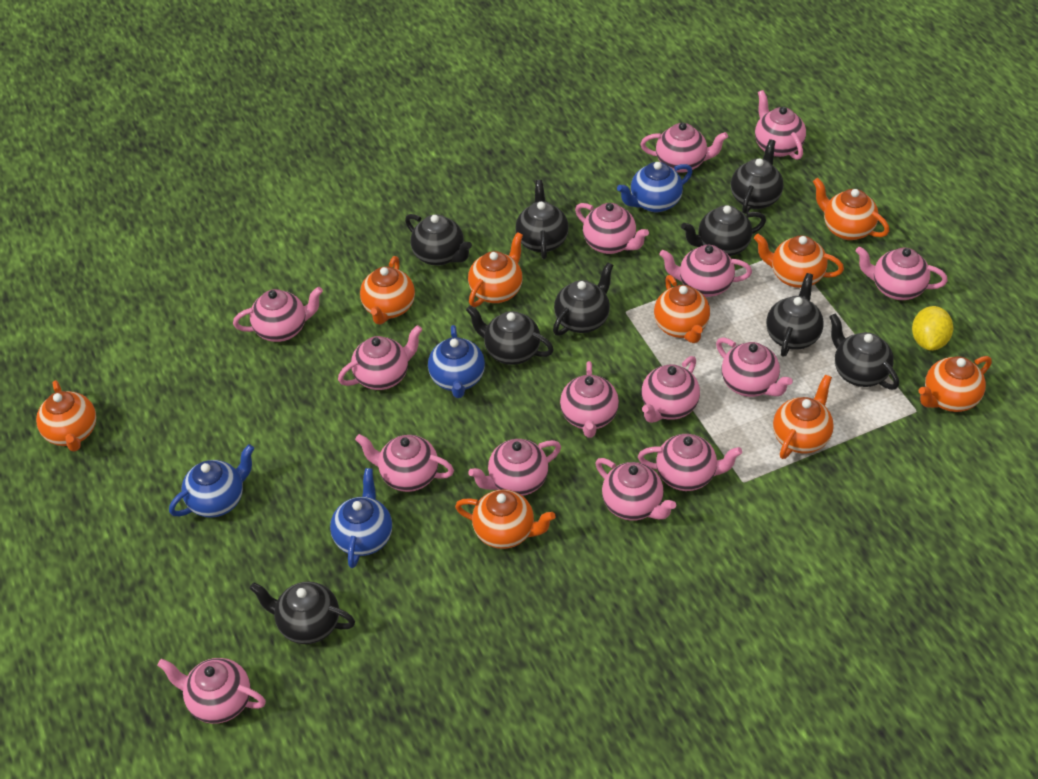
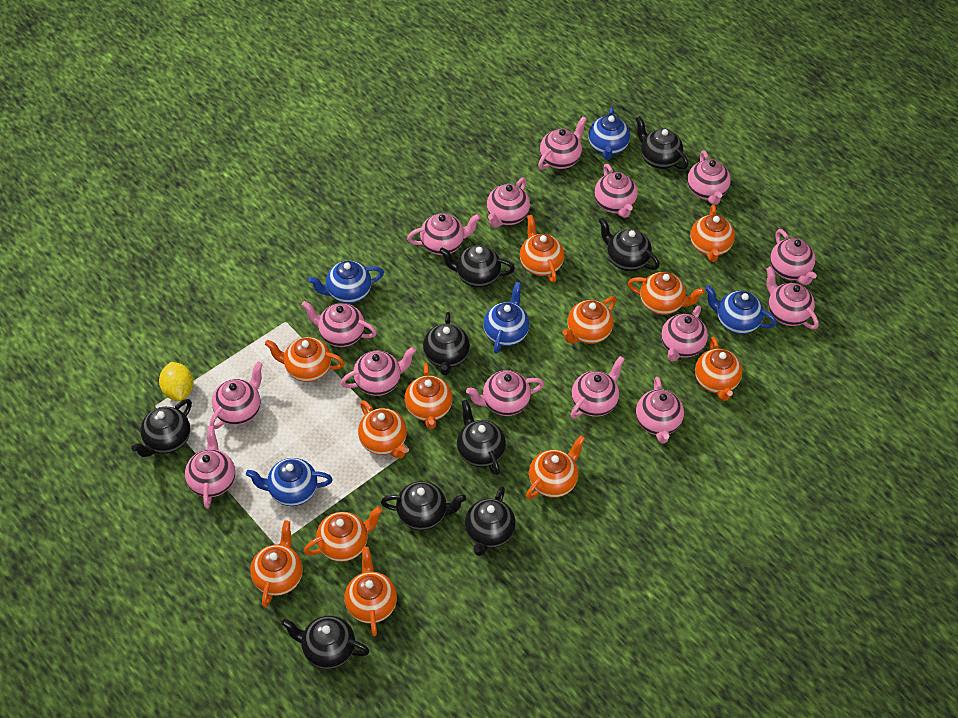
blue teapot: 4 -> 5
orange teapot: 9 -> 12

